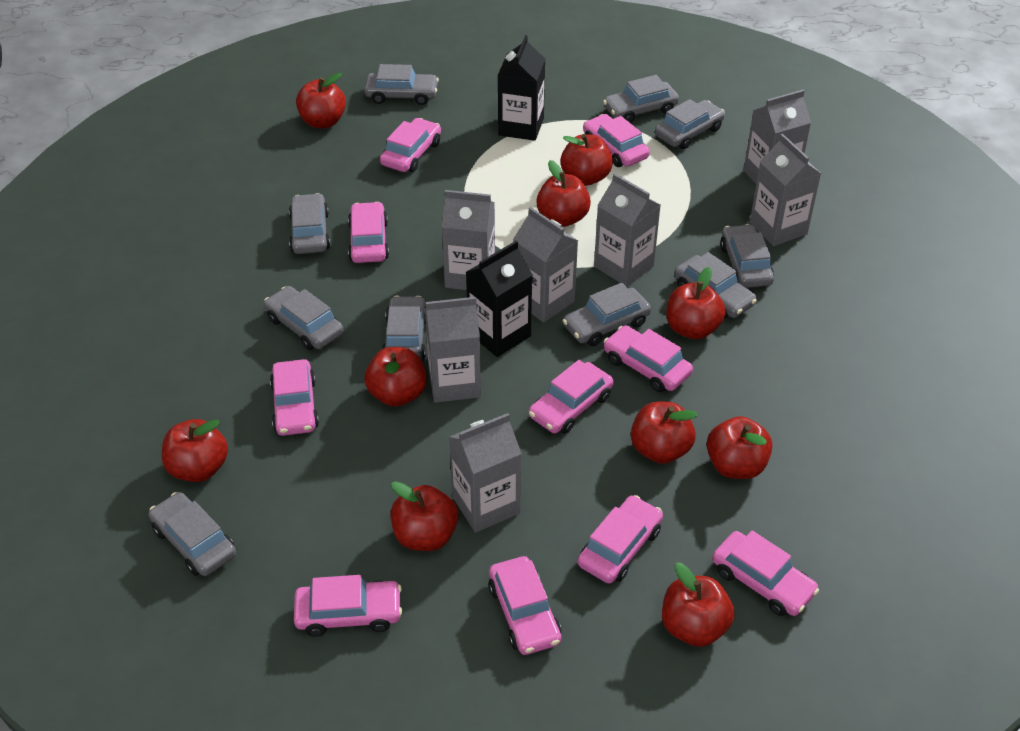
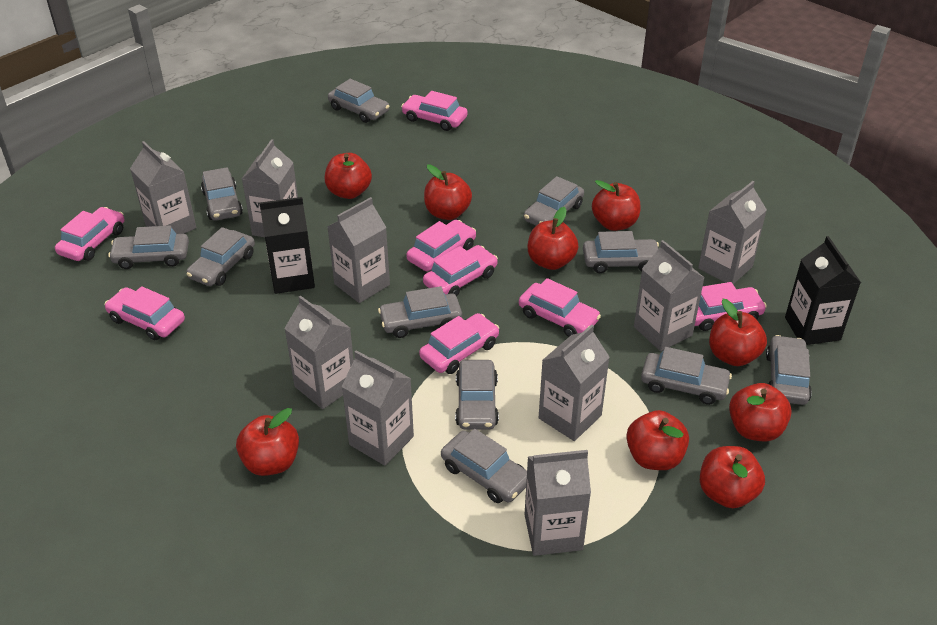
grey car: 10 -> 11
grey carton: 7 -> 9
pink car: 10 -> 8
red apple: 10 -> 9

